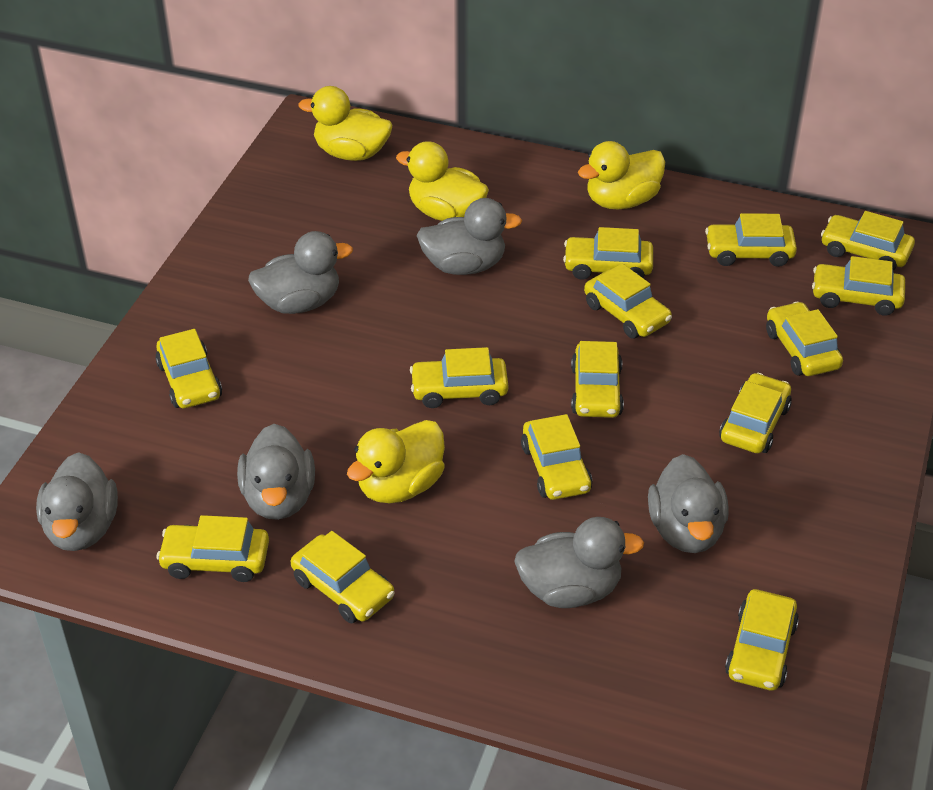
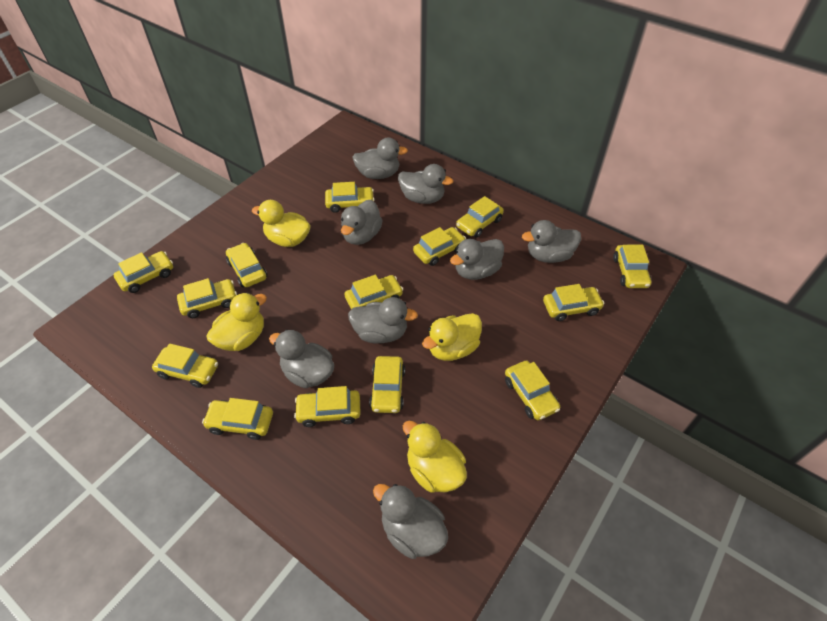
grey duck: 6 -> 8

